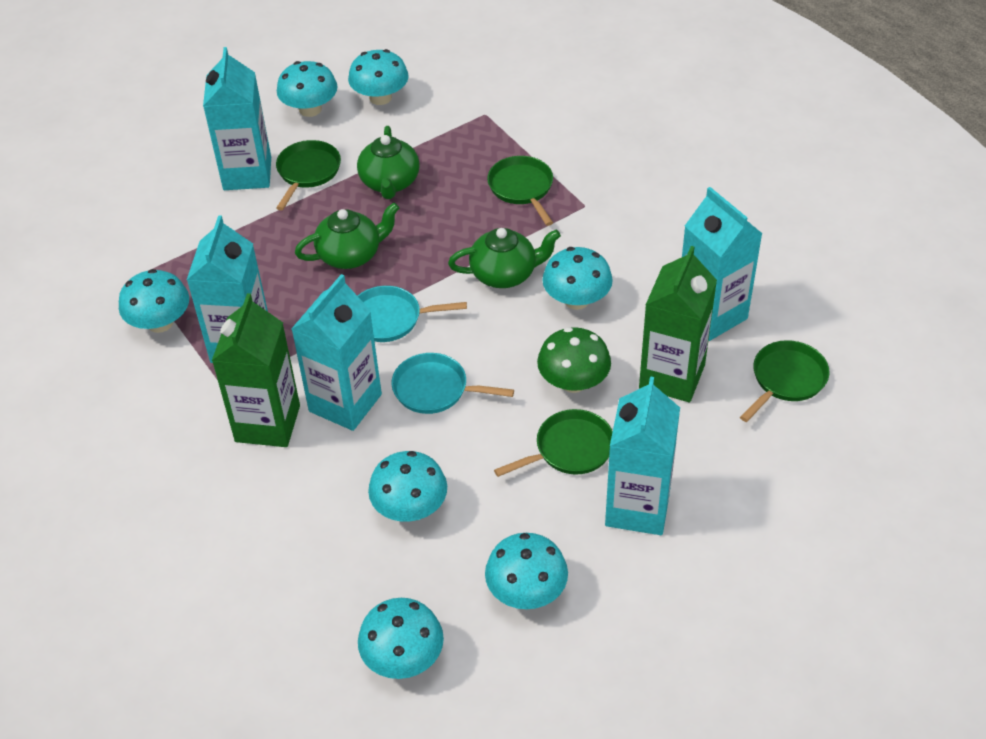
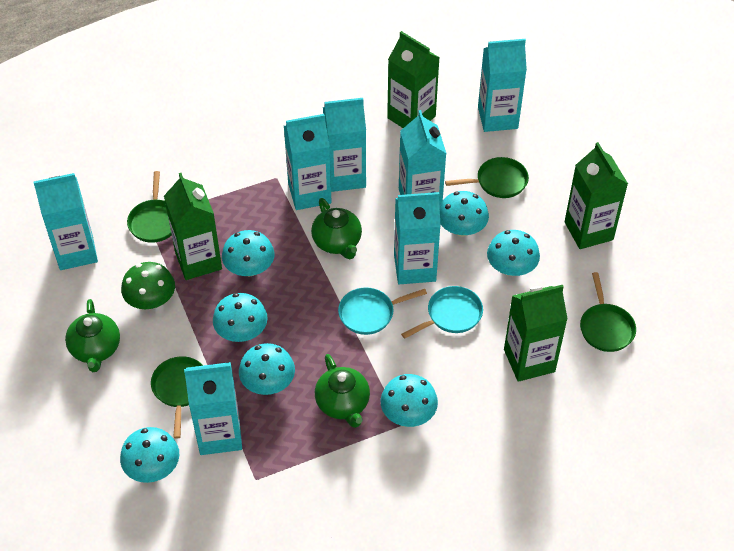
green carton: 2 -> 4
turquoise carton: 5 -> 7

